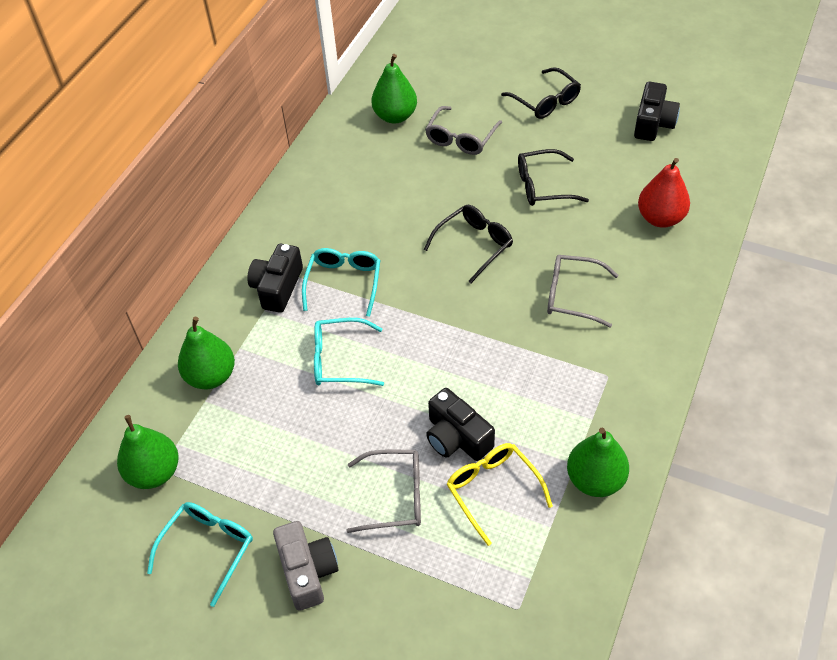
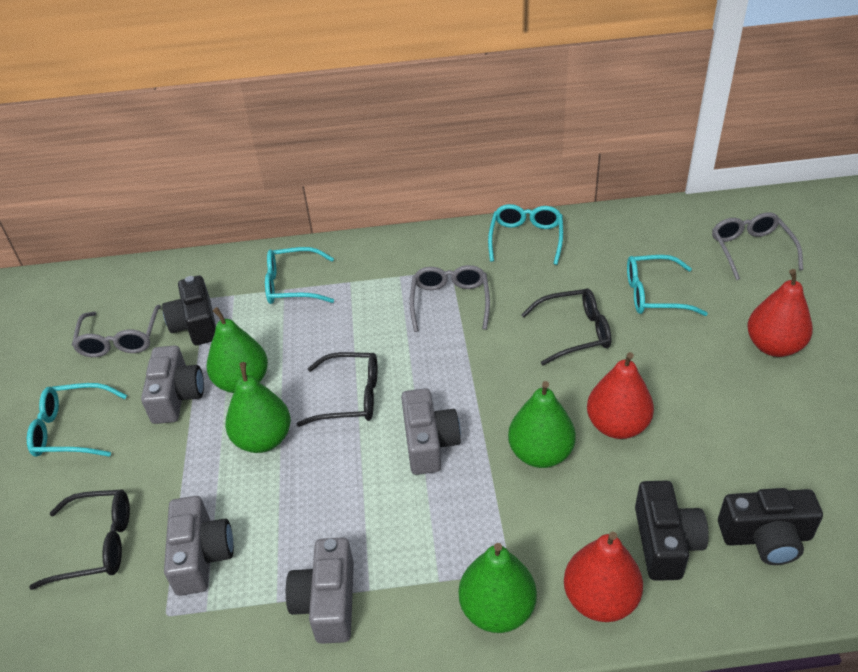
grey camera: 1 -> 4
red pear: 1 -> 3
turquoise glasses: 3 -> 4
yellow glasses: 1 -> 0

